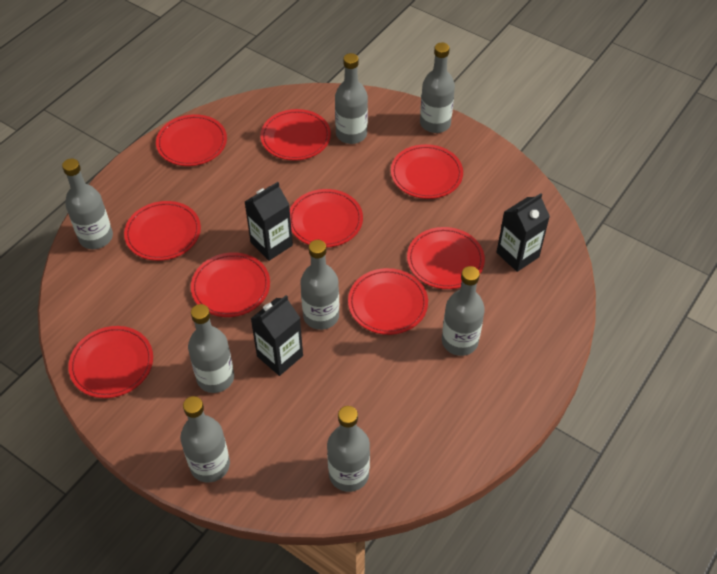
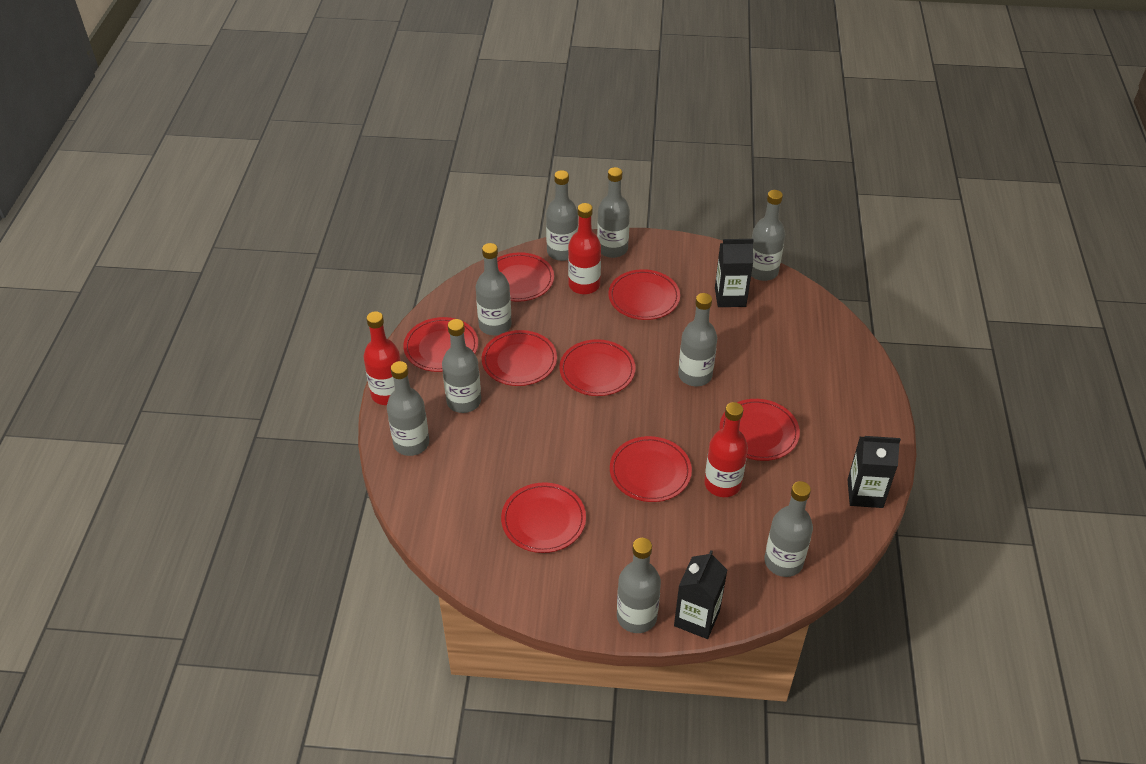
grey bottle: 8 -> 9
red bottle: 0 -> 3
red plate: 9 -> 8

